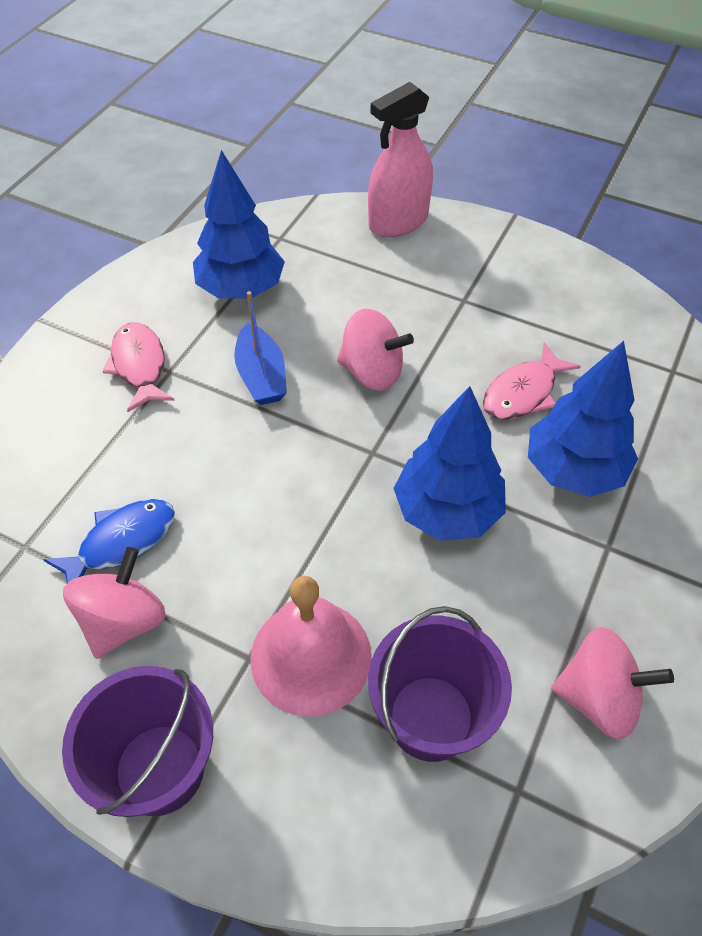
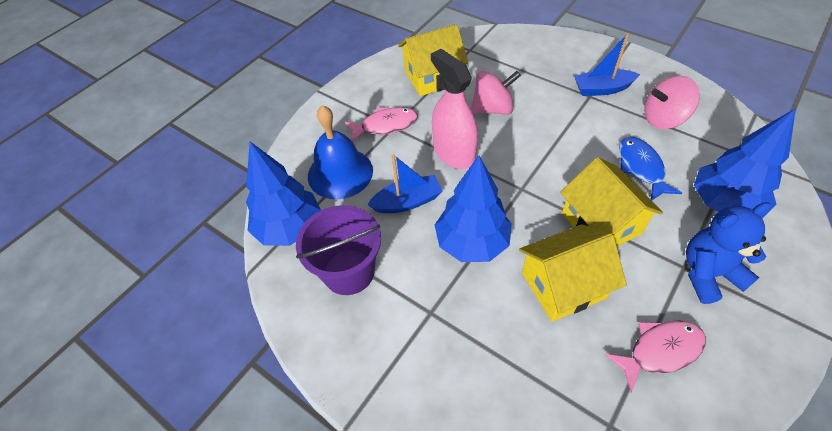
blue bell: 0 -> 1
blue boat: 1 -> 2
blue teddy bear: 0 -> 1
pink bell: 1 -> 0
pink spinning top: 3 -> 2
purple bucket: 2 -> 1
yellow house: 0 -> 3

